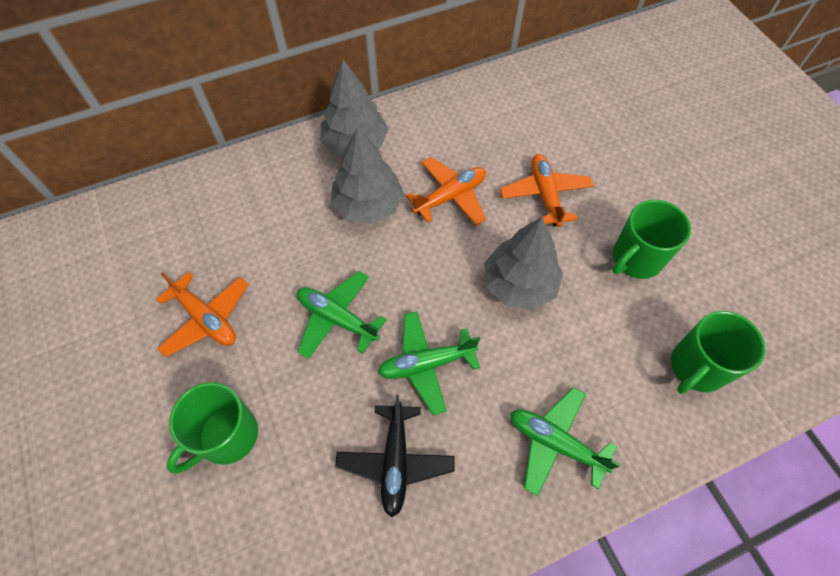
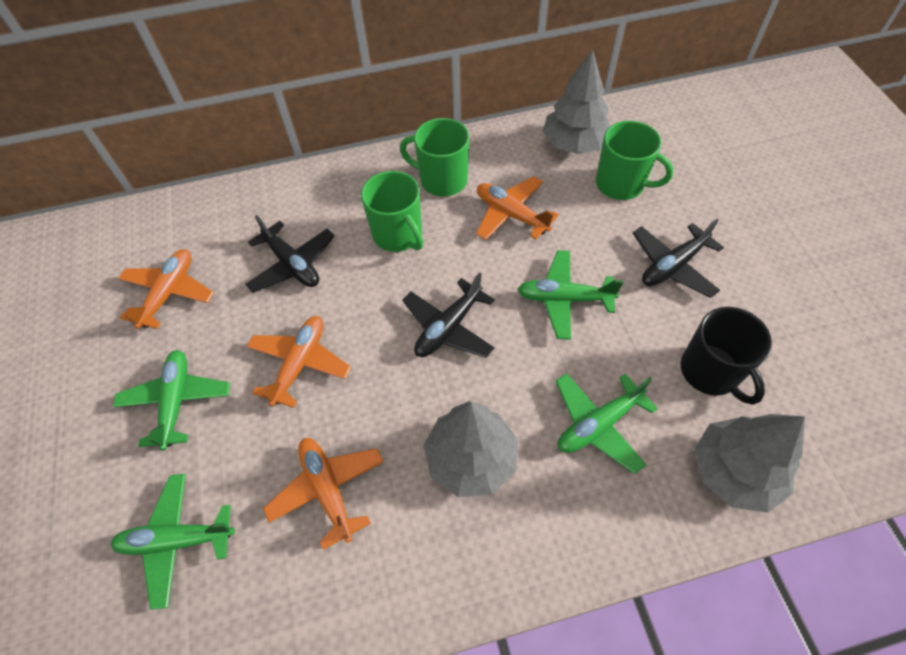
black mug: 0 -> 1
black plane: 1 -> 3
green plane: 3 -> 4
orange plane: 3 -> 4

